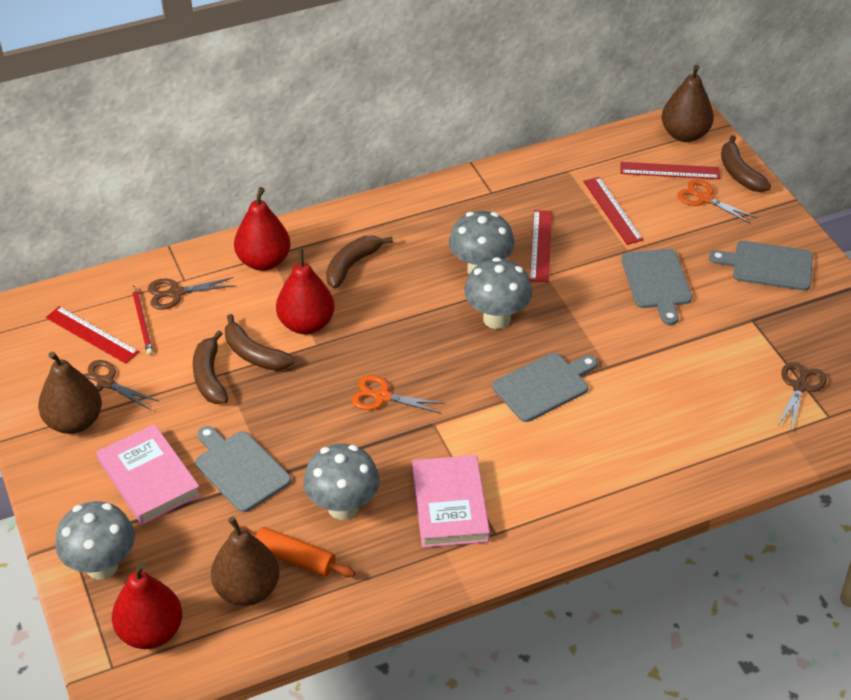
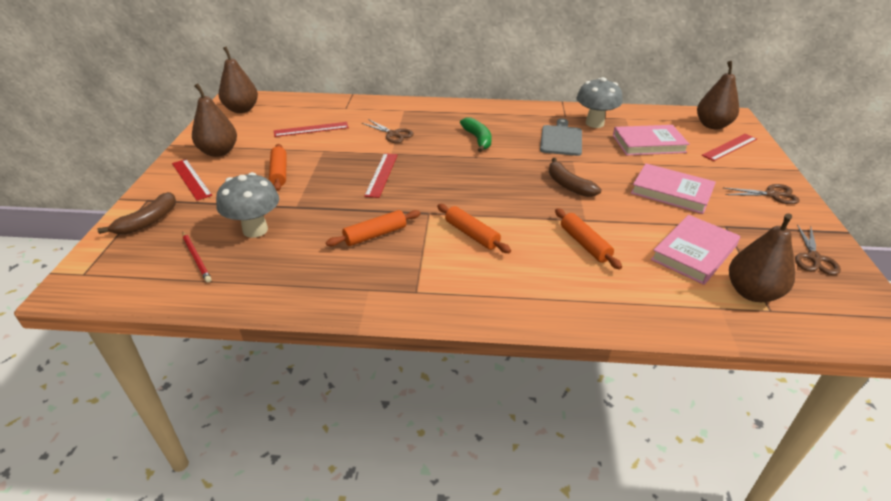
brown banana: 4 -> 2
brown pear: 3 -> 4
green banana: 0 -> 1
grey cutting board: 4 -> 1
grey mushroom: 4 -> 2
orange rolling pin: 1 -> 4
orange scissors: 2 -> 0
pink book: 2 -> 3
red pear: 3 -> 0

